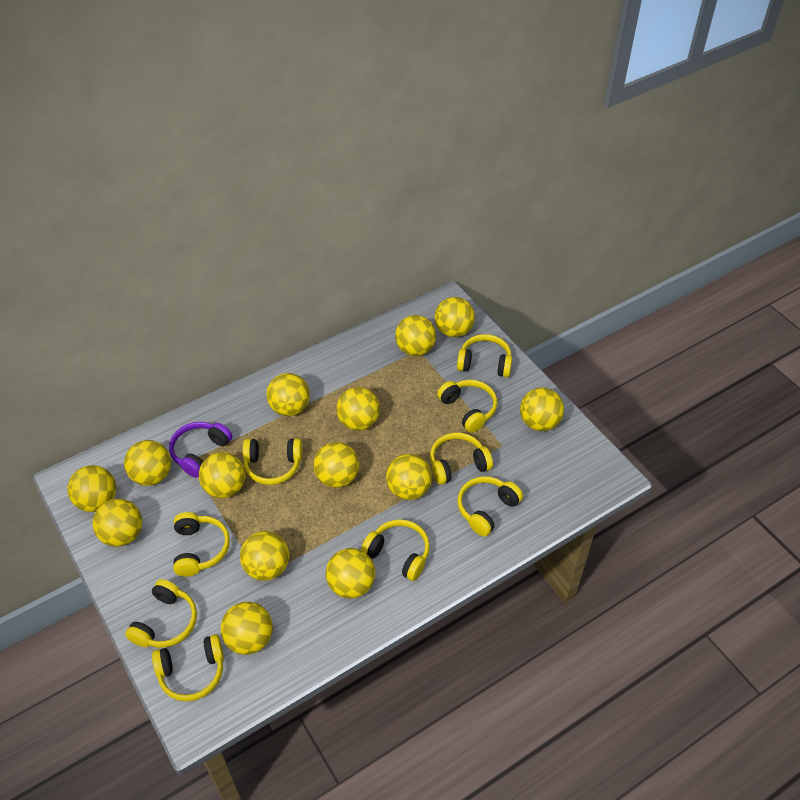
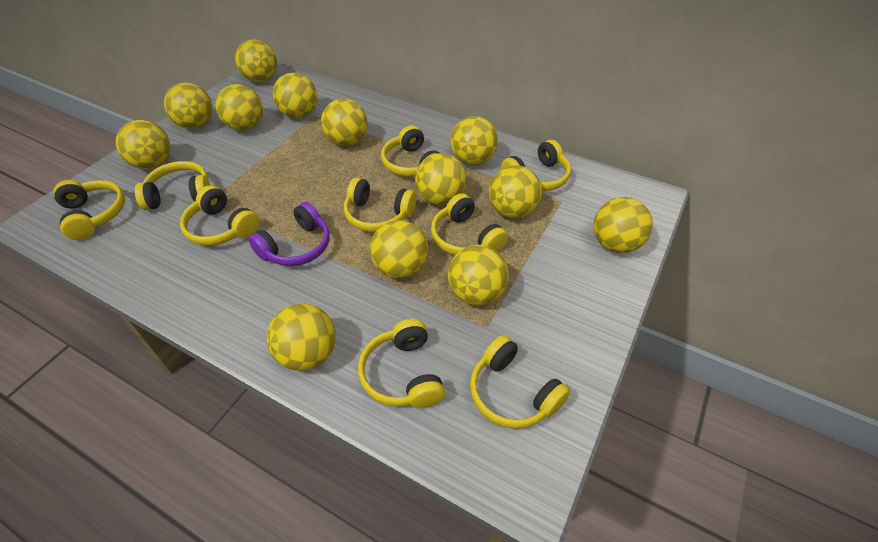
yellow ball: 14 -> 13

